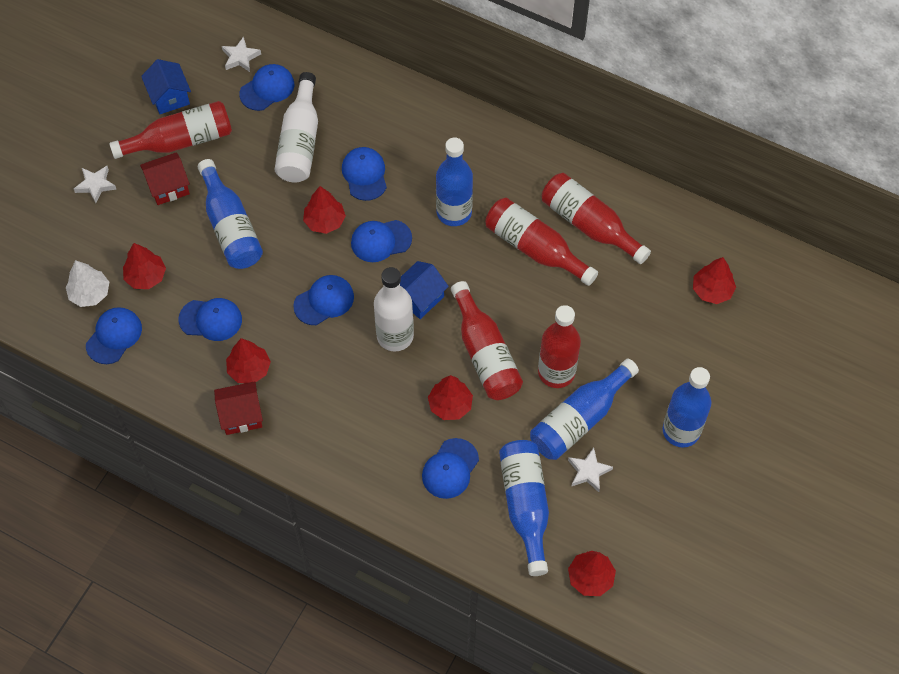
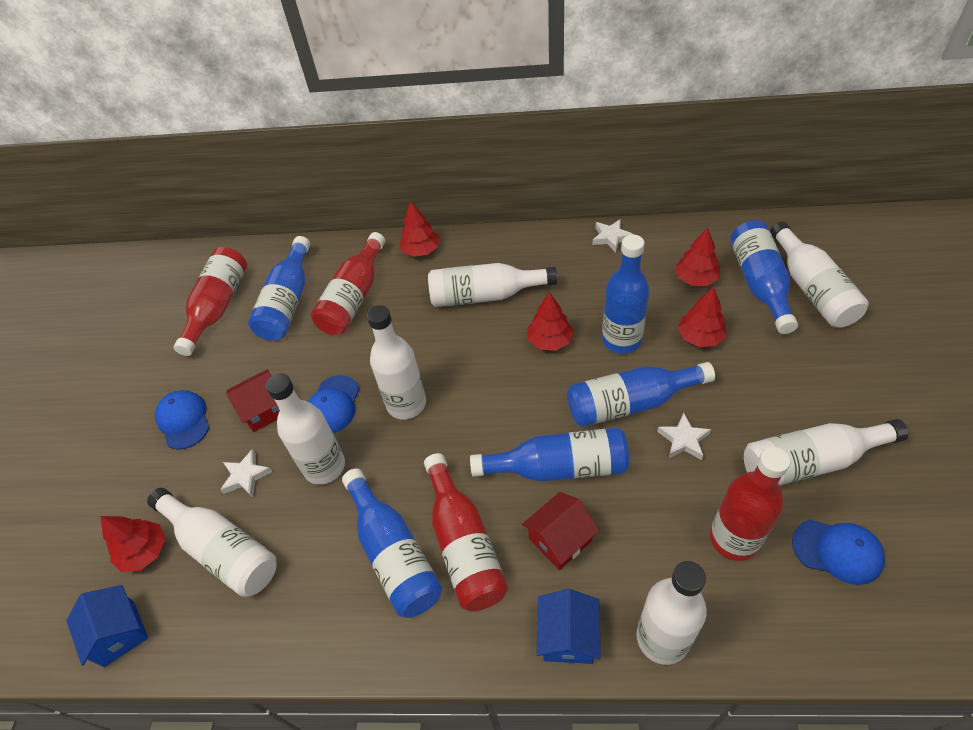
blue bottle: 5 -> 6
blue cap: 7 -> 3
red bottle: 5 -> 4
red tree: 6 -> 5
white bottle: 2 -> 7
white tree: 1 -> 0

